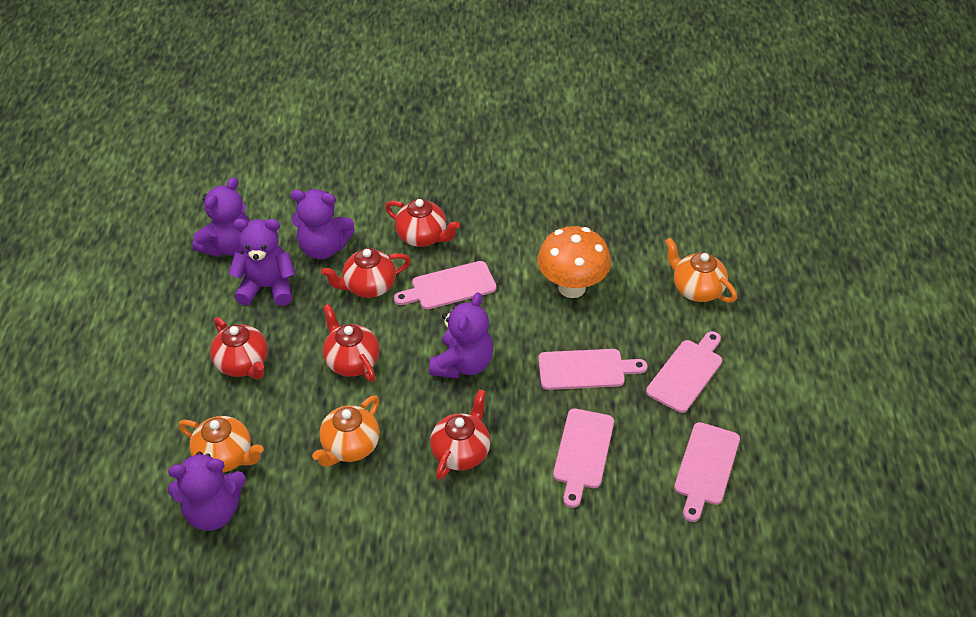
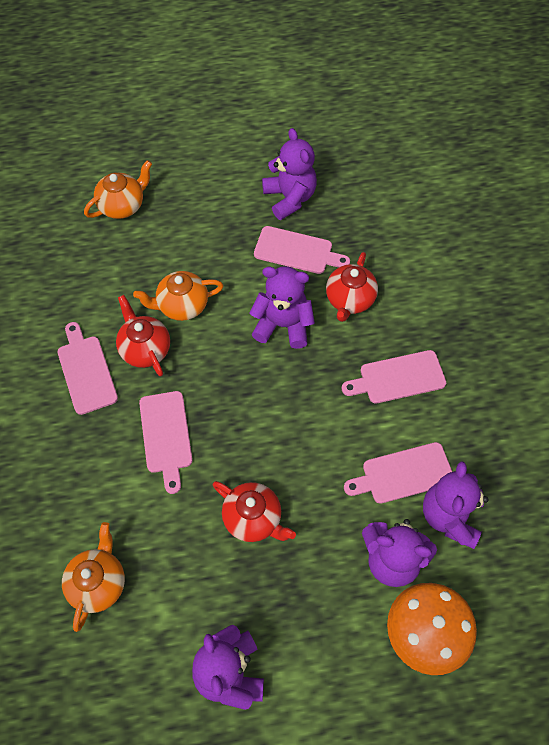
red teapot: 5 -> 3

